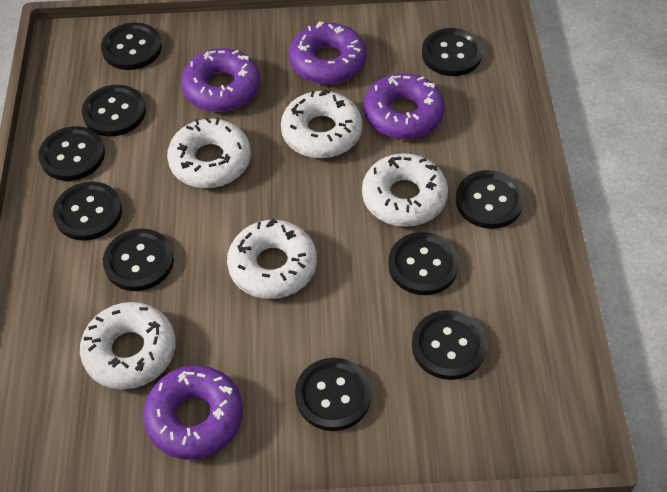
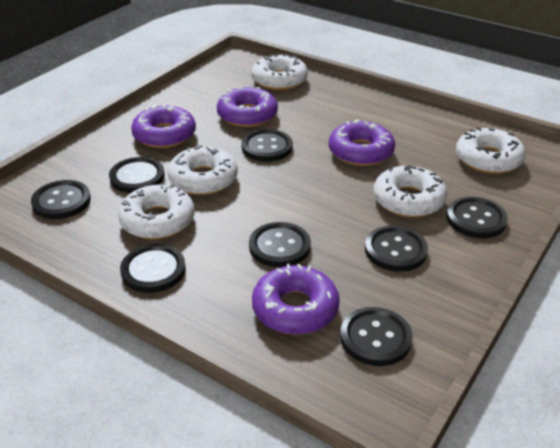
black button: 10 -> 8

